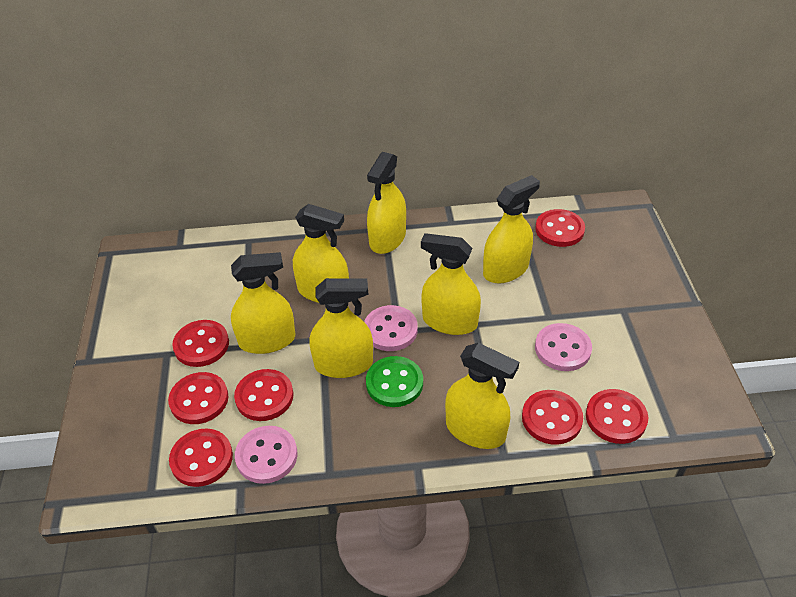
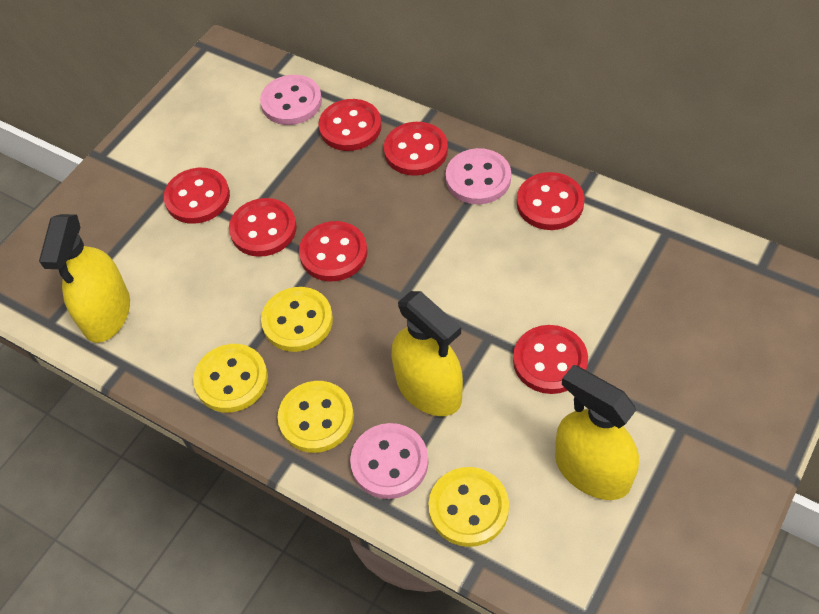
green button: 1 -> 0
yellow button: 0 -> 4
yellow spray bottle: 7 -> 3

